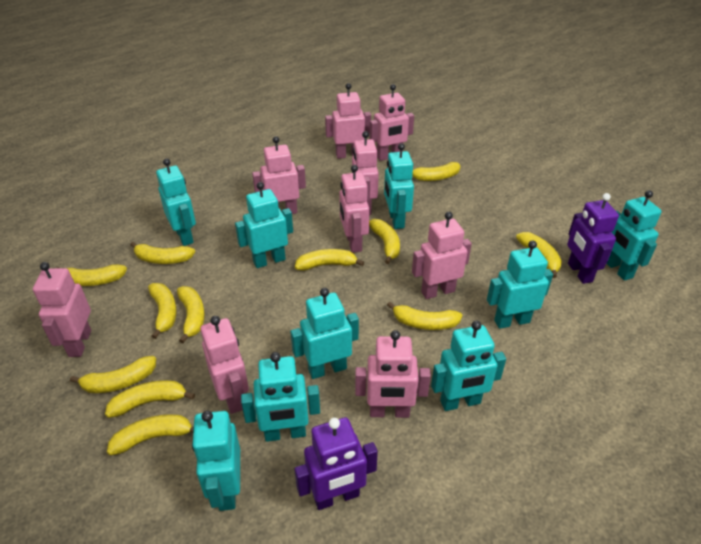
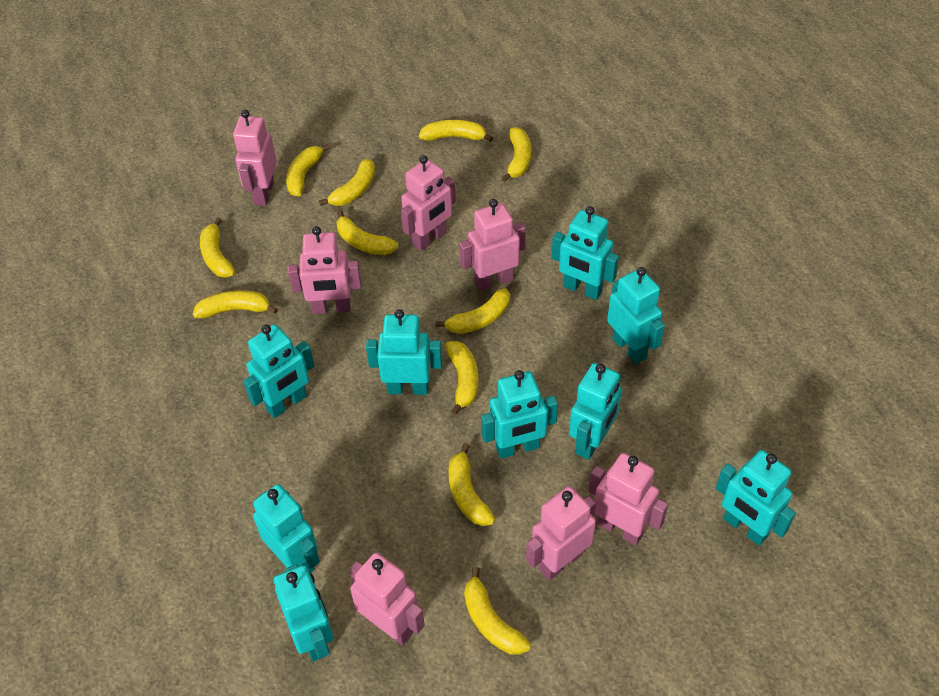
pink robot: 9 -> 7
purple robot: 2 -> 0
yellow banana: 12 -> 11

